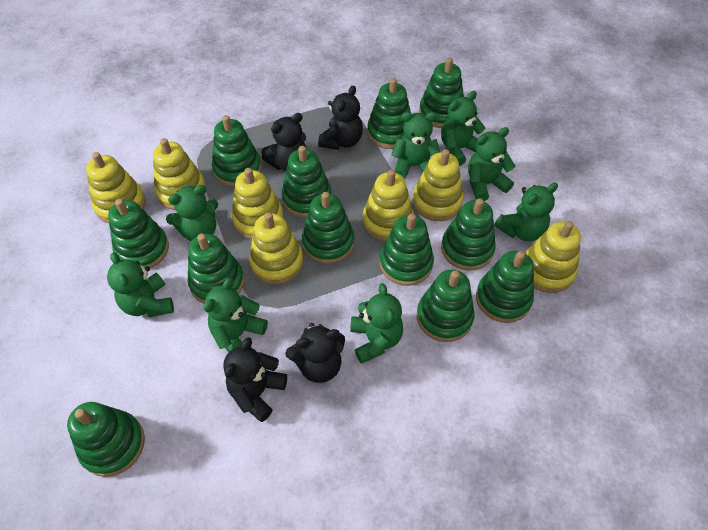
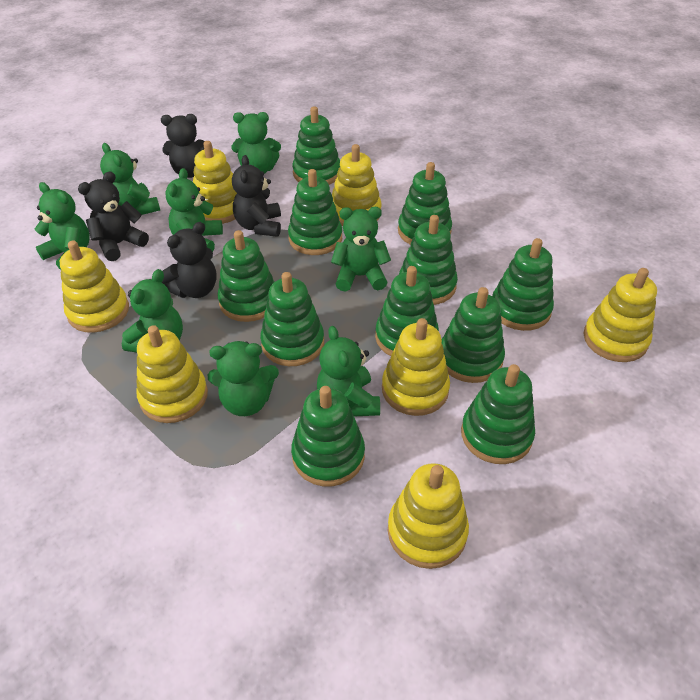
green stacking toy: 12 -> 11

